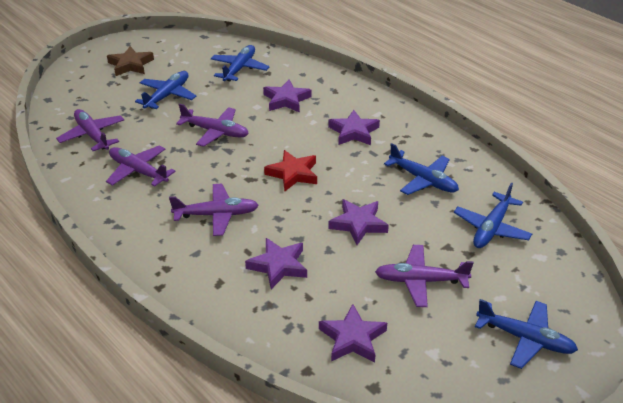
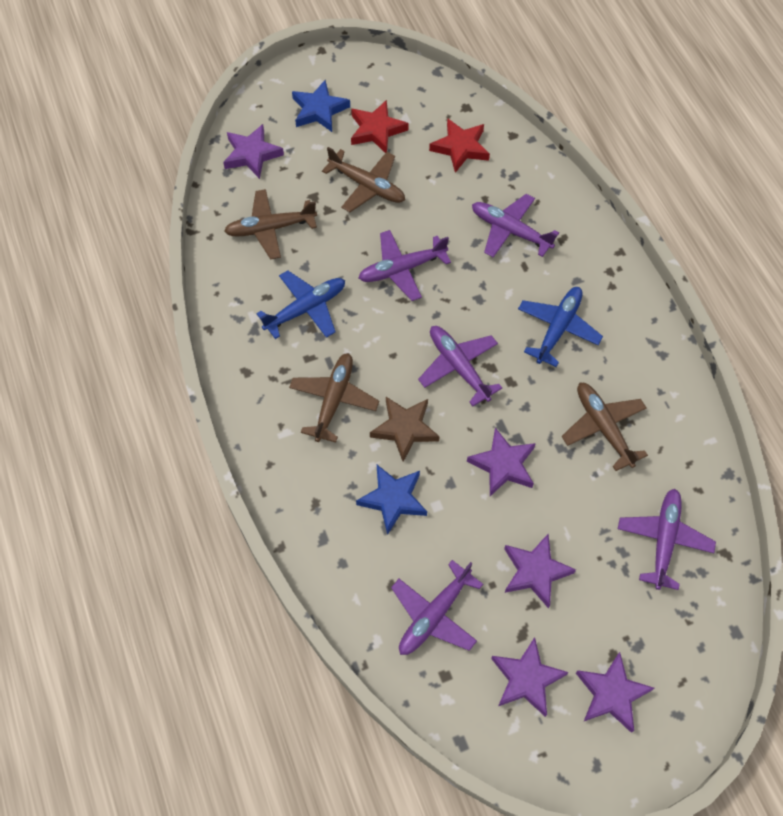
blue plane: 5 -> 2
blue star: 0 -> 2
brown plane: 0 -> 4
red star: 1 -> 2

